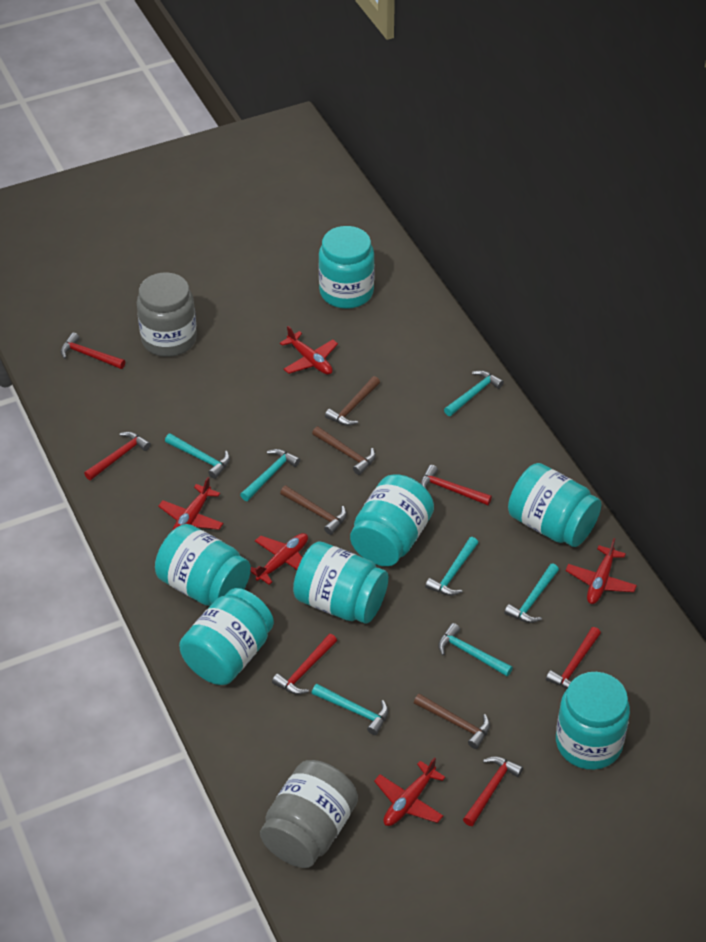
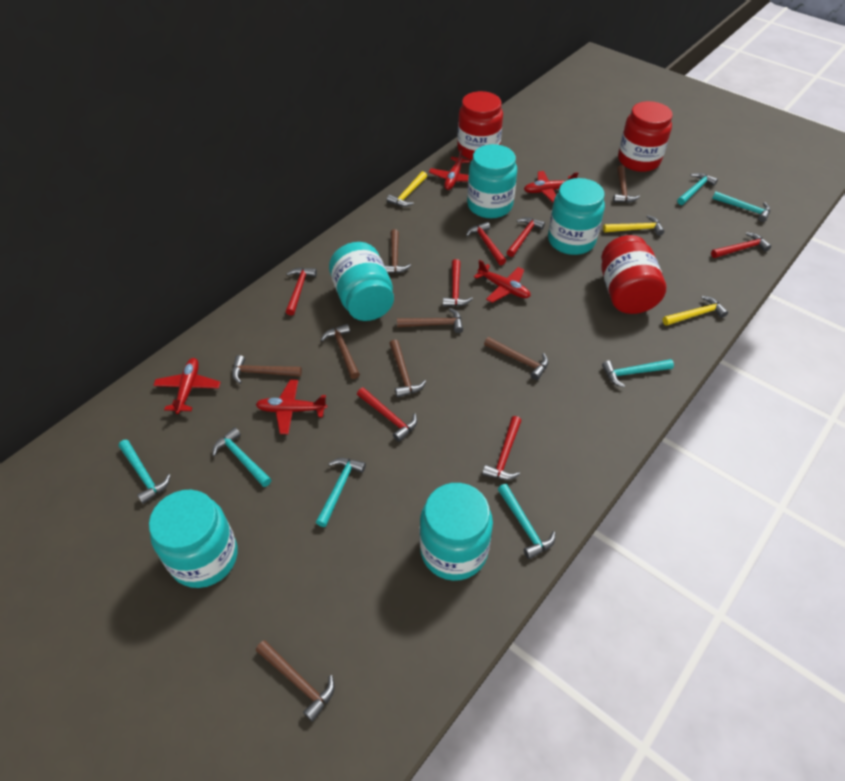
brown hammer: 4 -> 8
grey jar: 2 -> 0
red hammer: 6 -> 7
red jar: 0 -> 3
turquoise jar: 7 -> 5
yellow hammer: 0 -> 3

